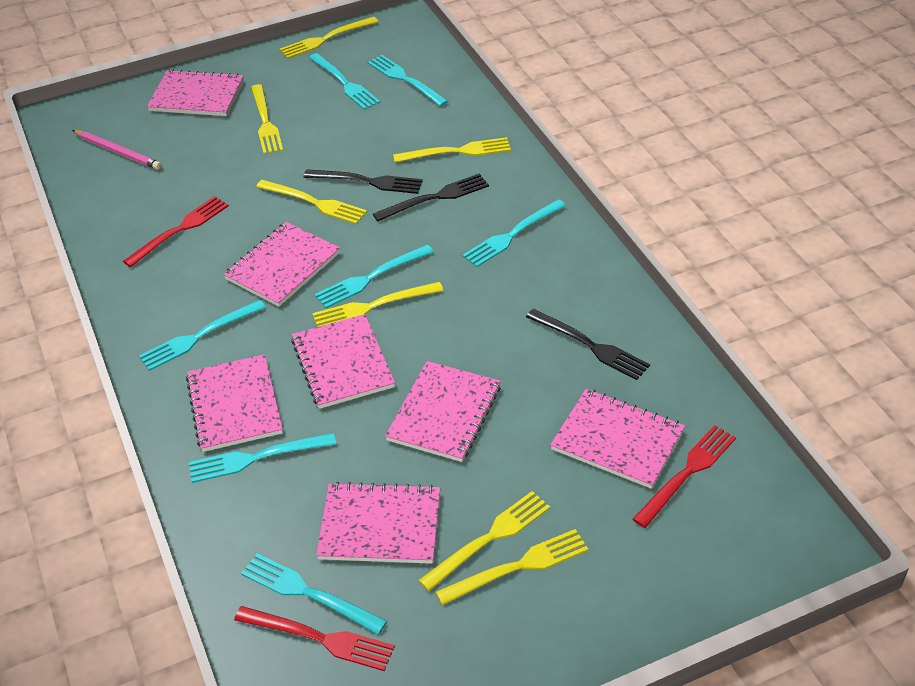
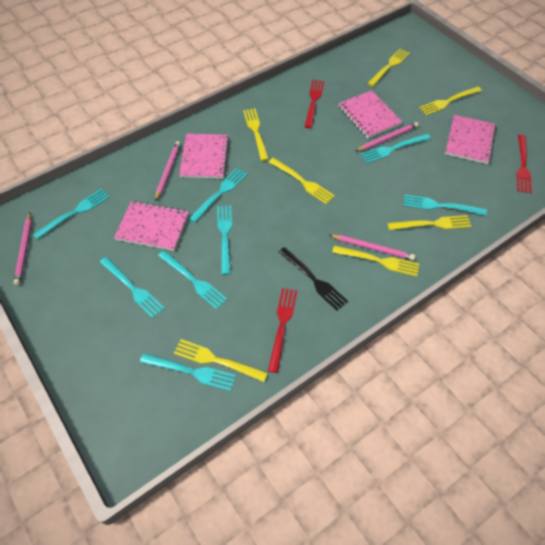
black fork: 3 -> 1
pink notebook: 7 -> 4
pink pencil: 1 -> 4
turquoise fork: 7 -> 8

